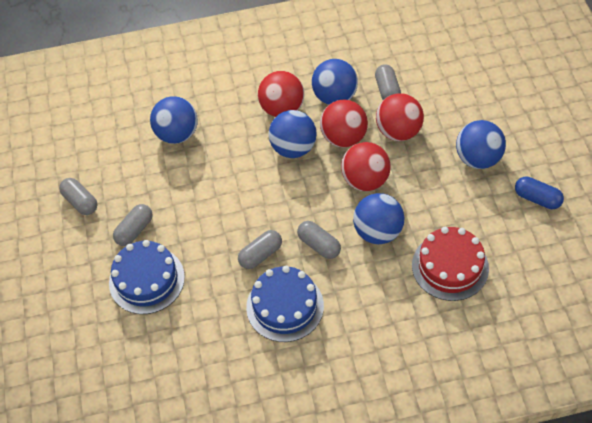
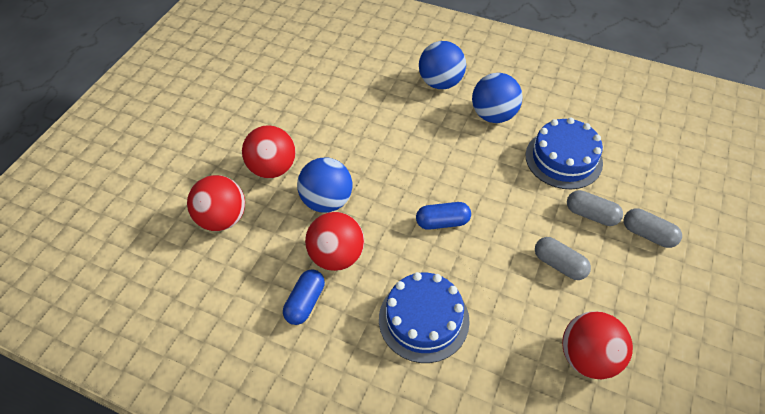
blue ball: 5 -> 3
blue capsule: 1 -> 2
grey capsule: 5 -> 3
red cake: 1 -> 0

